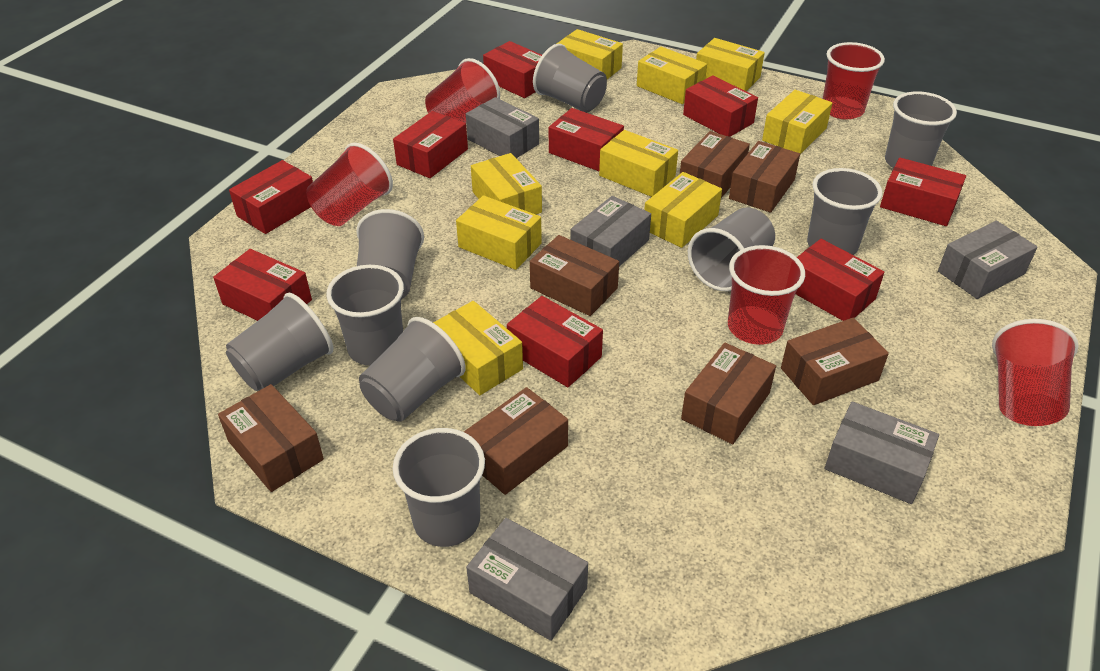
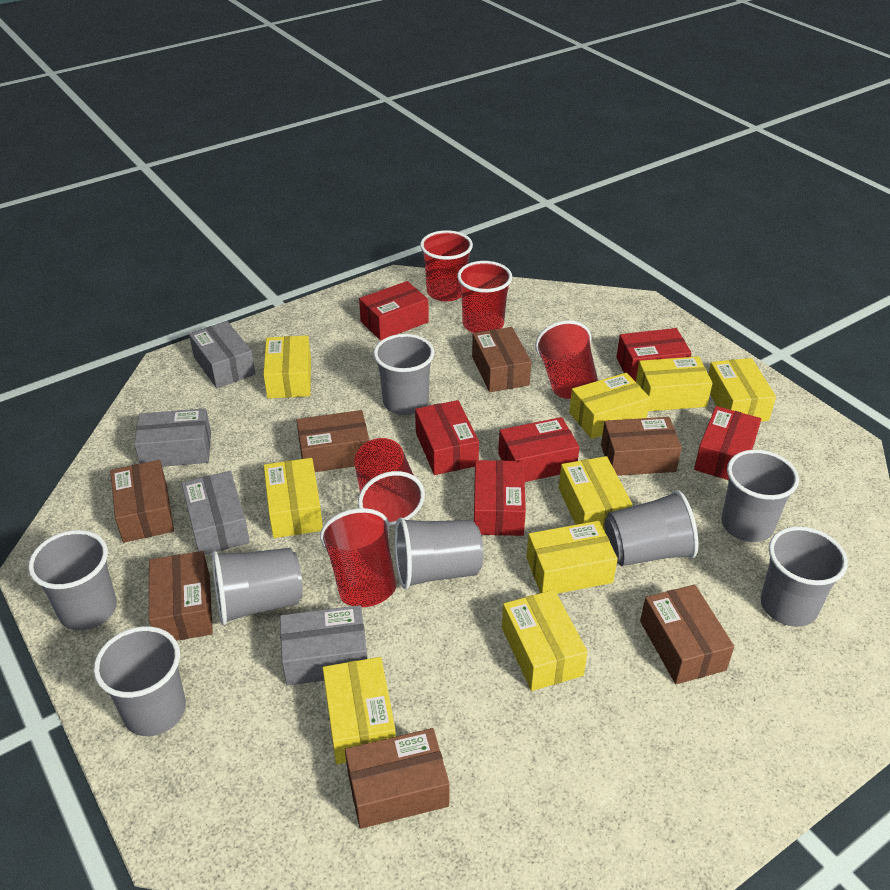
grey box: 5 -> 4
grey cup: 9 -> 8
red box: 9 -> 6

